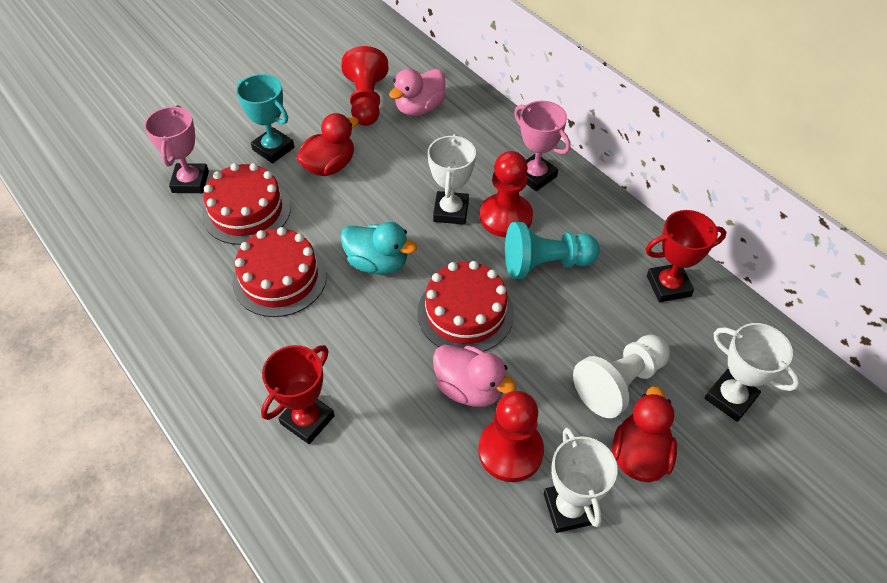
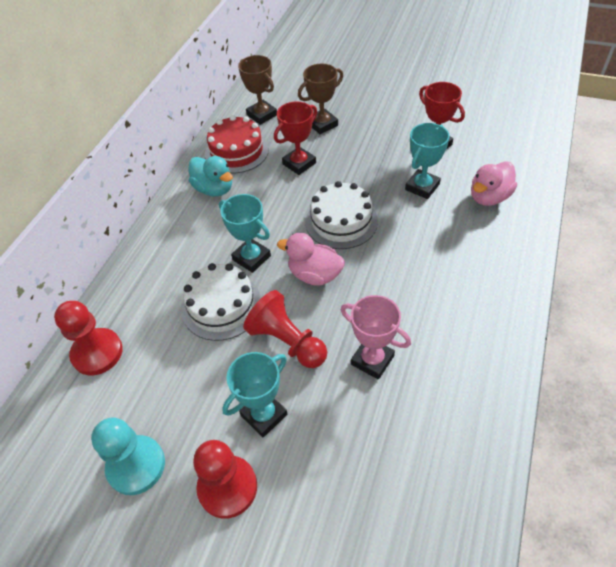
brown trophy: 0 -> 2
pink trophy: 2 -> 1
red cake: 3 -> 1
red duck: 2 -> 0
turquoise trophy: 1 -> 3
white cake: 0 -> 2
white pawn: 1 -> 0
white trophy: 3 -> 0

